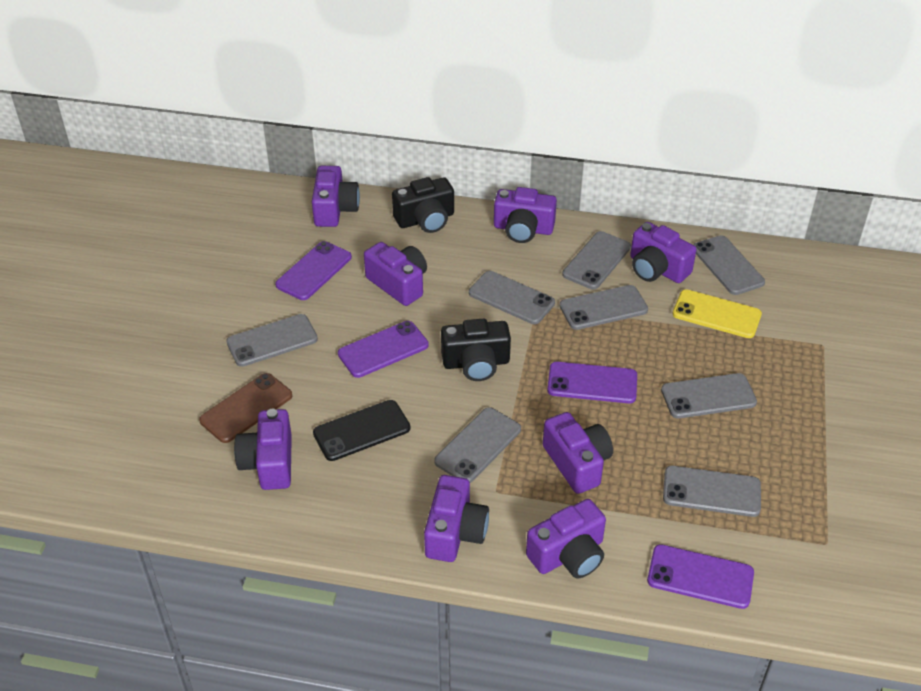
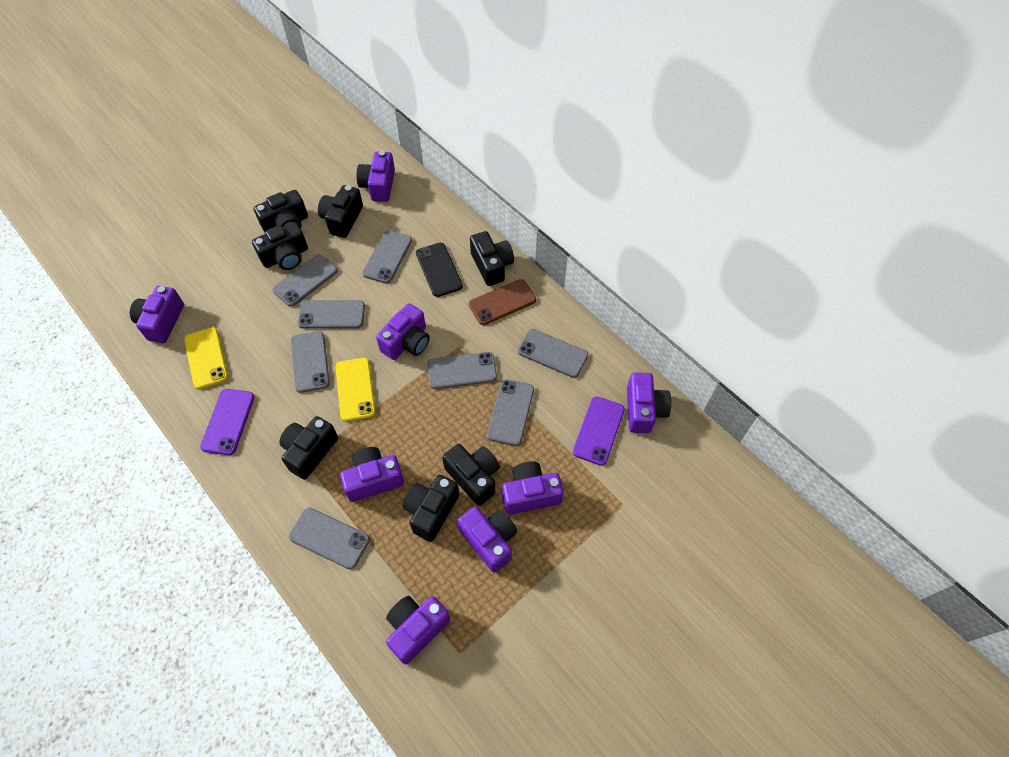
black camera: 2 -> 7
purple phone: 4 -> 2
yellow phone: 1 -> 2

